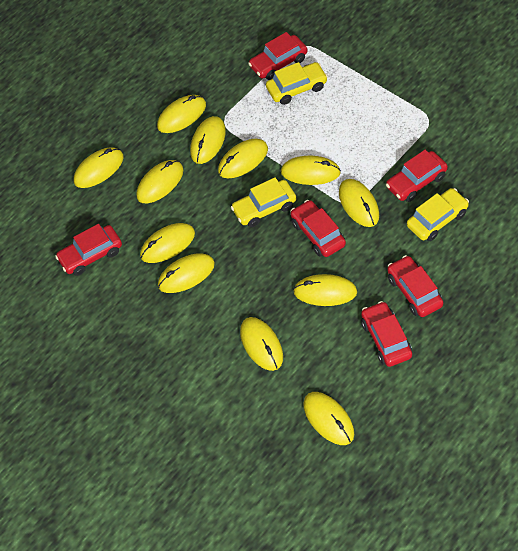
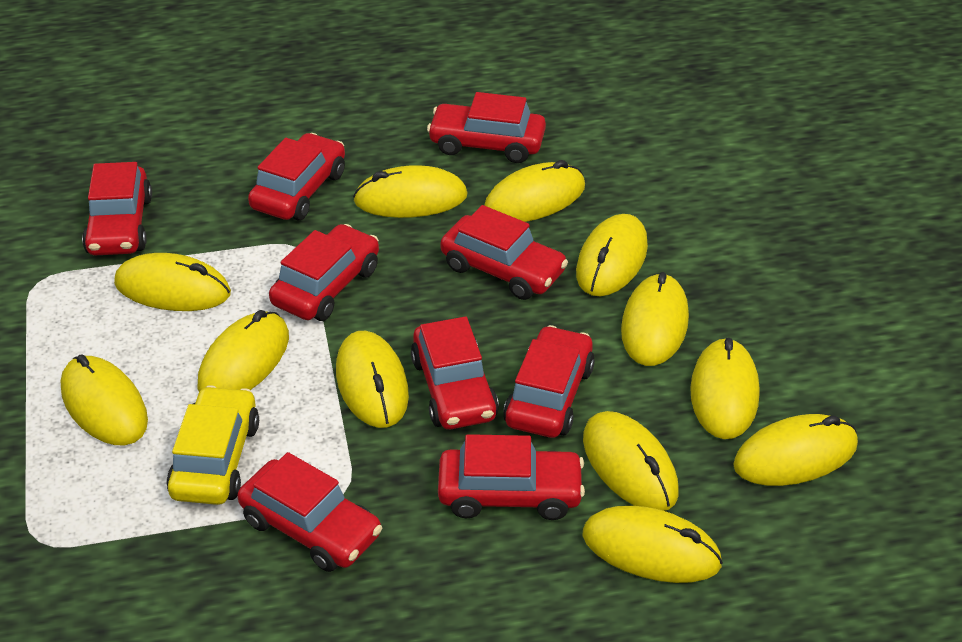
red car: 6 -> 9
yellow car: 3 -> 1

